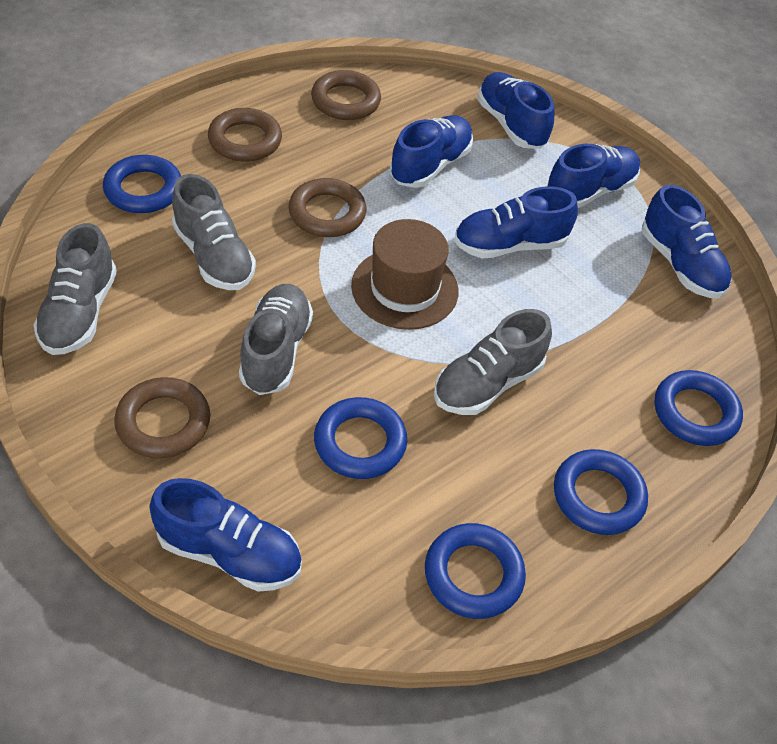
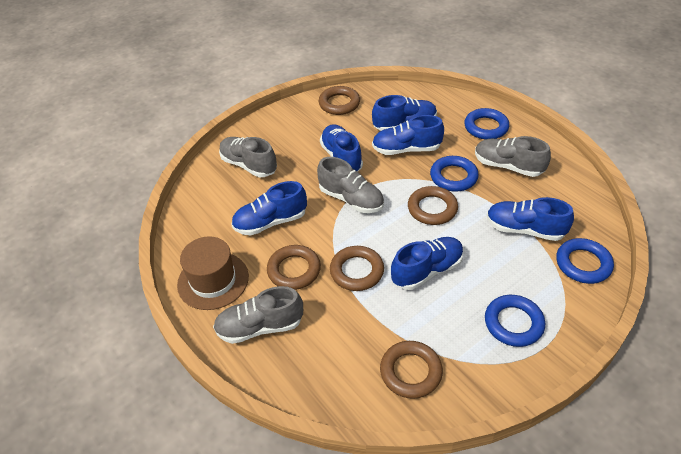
blue ring: 5 -> 4
brown ring: 4 -> 5

